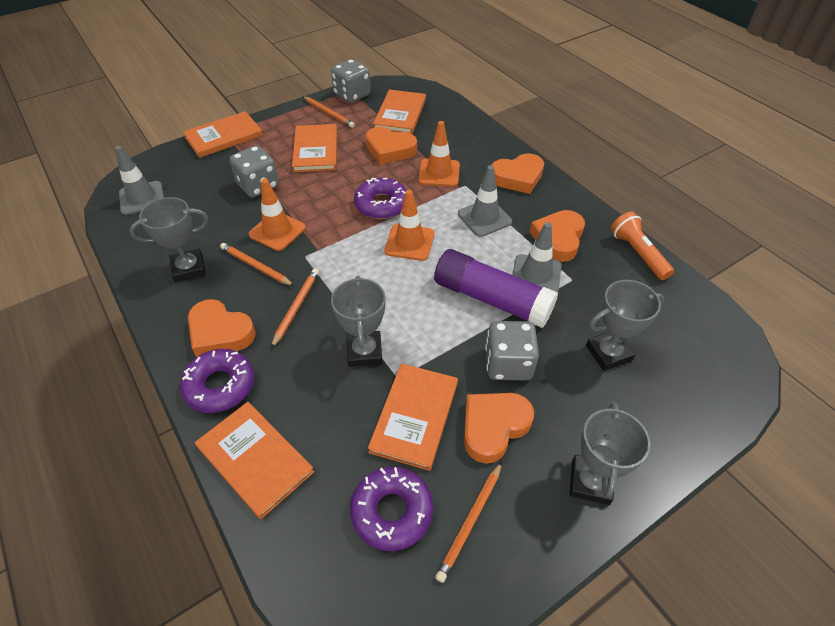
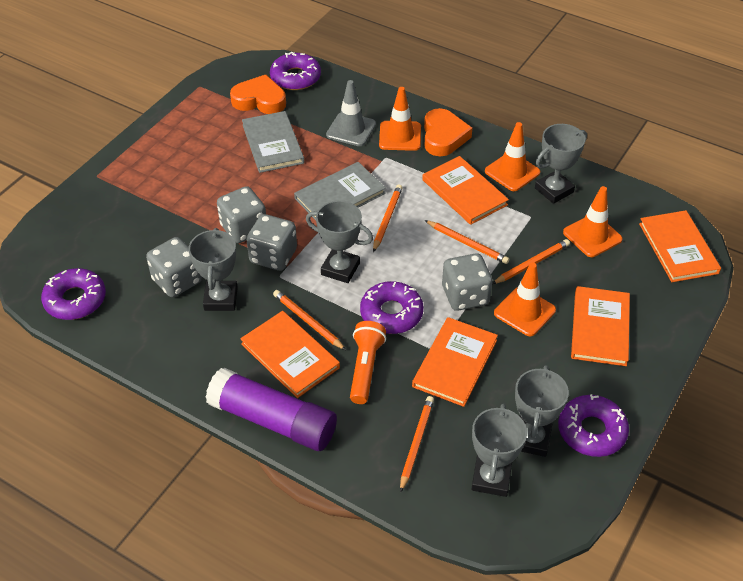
grey book: 0 -> 2
grey dice: 3 -> 4
grey traffic cone: 3 -> 1
grey trophy: 4 -> 5
orange heart: 5 -> 2
orange pencil: 4 -> 5
orange traffic cone: 3 -> 4
purple donut: 3 -> 4

